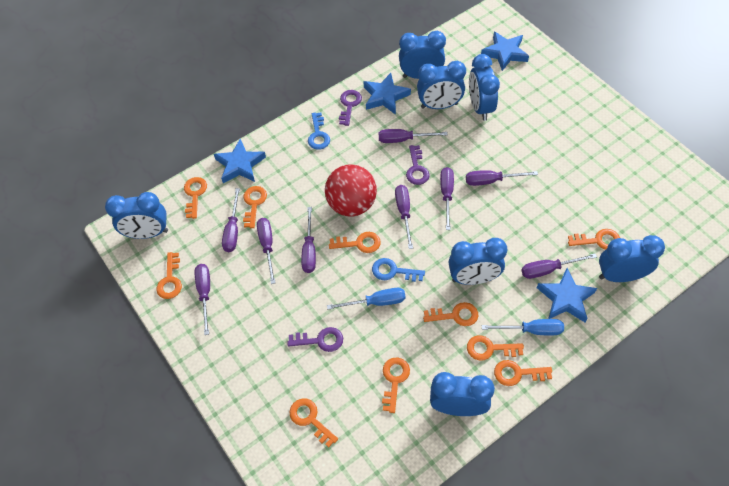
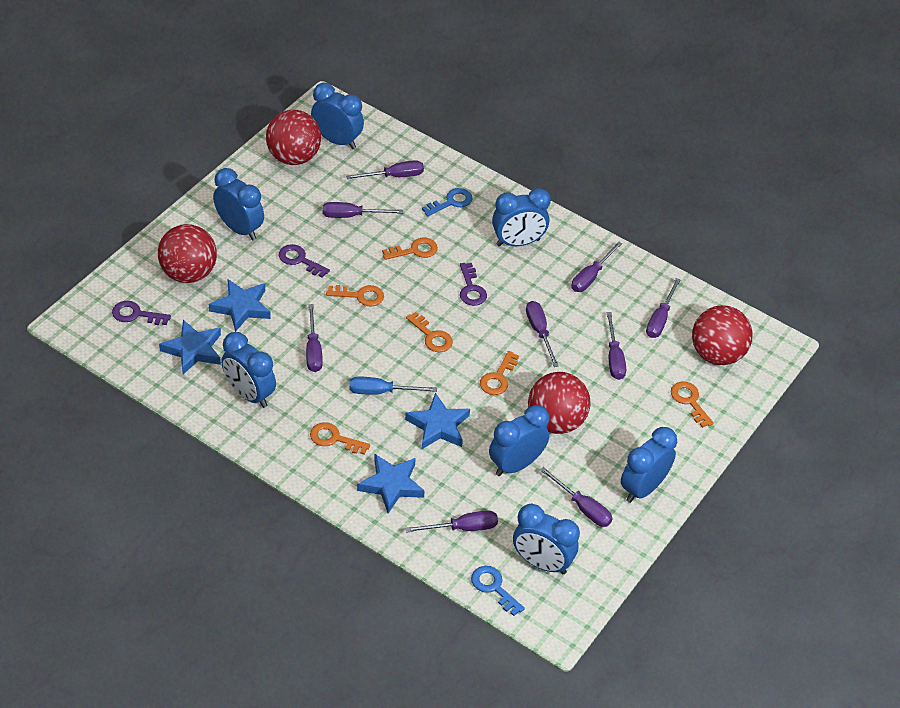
blue screwdriver: 2 -> 1
orange key: 10 -> 6
red ball: 1 -> 4

